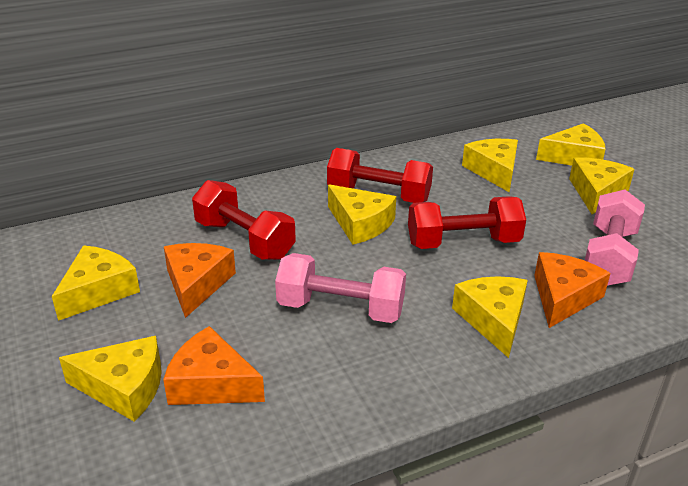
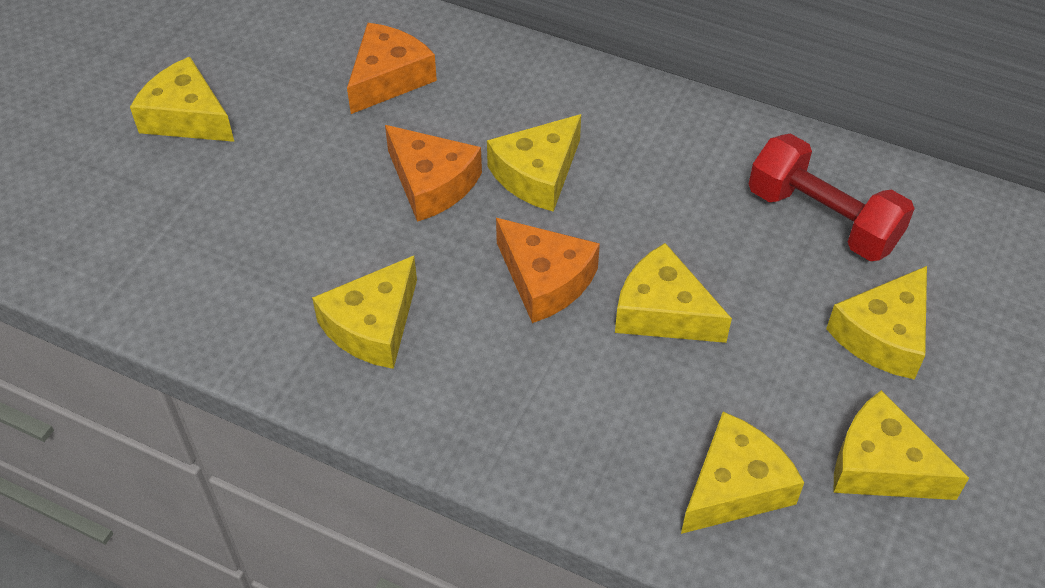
pink dumbbell: 2 -> 0
red dumbbell: 3 -> 1

